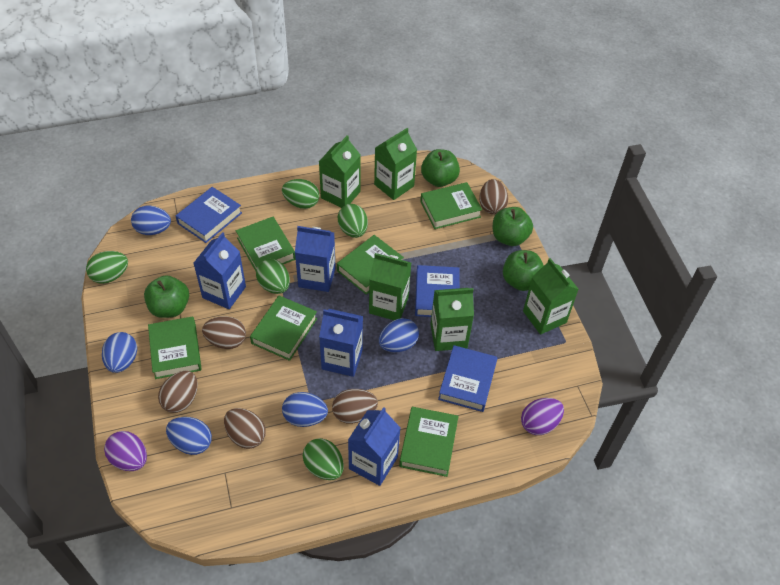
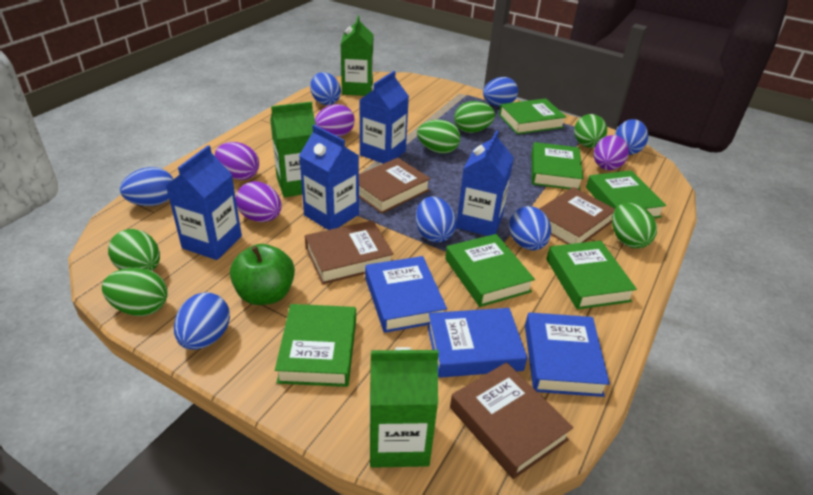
blue egg: 5 -> 7
brown book: 0 -> 4
brown egg: 5 -> 0
green apple: 4 -> 1
green carton: 5 -> 3
green egg: 5 -> 6
purple egg: 2 -> 4

